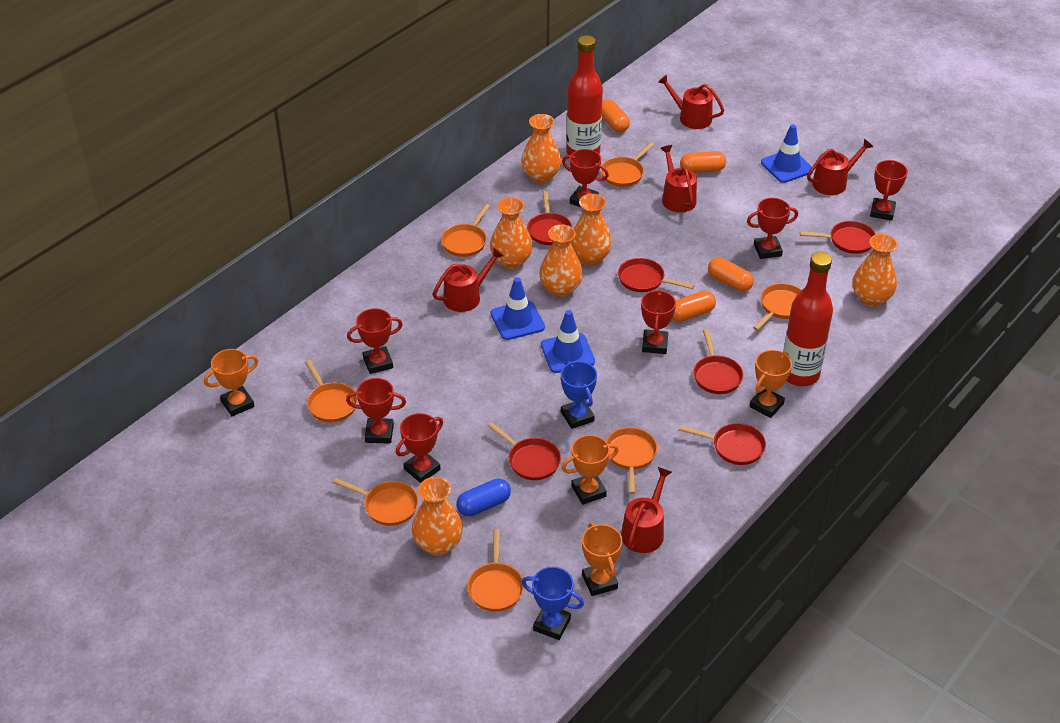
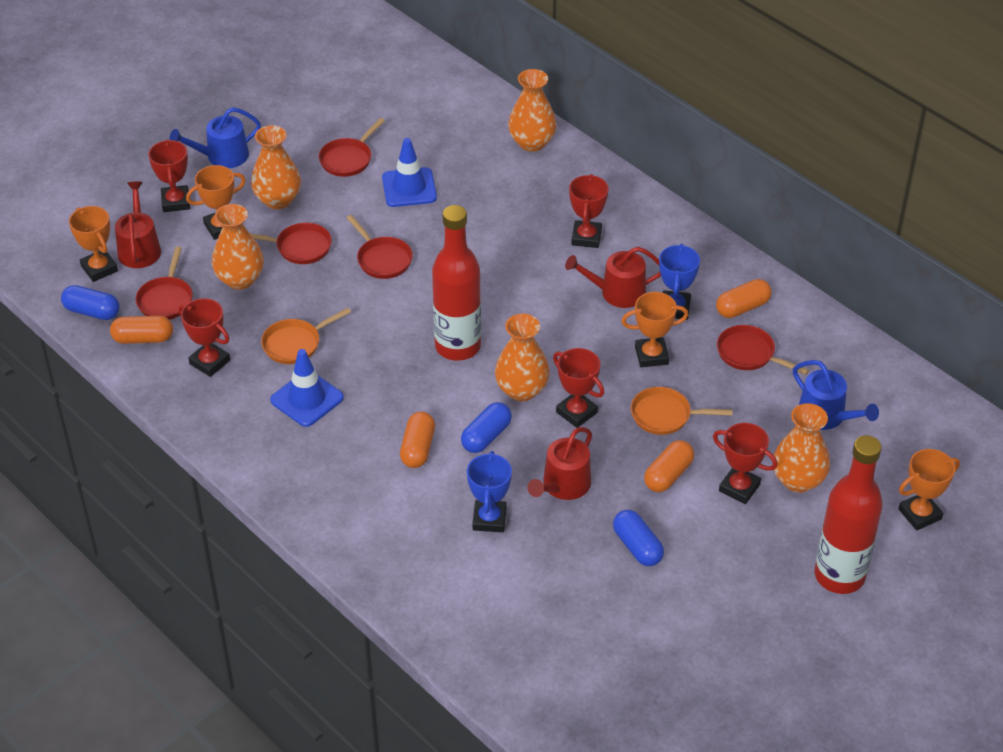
blue capsule: 1 -> 3
blue traffic cone: 3 -> 2
blue watering can: 0 -> 2
orange pan: 7 -> 2
orange vase: 6 -> 5
red pan: 6 -> 5
red trophy: 7 -> 5
red watering can: 5 -> 3

